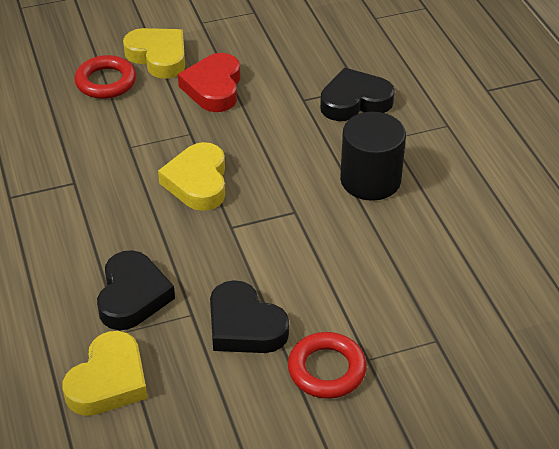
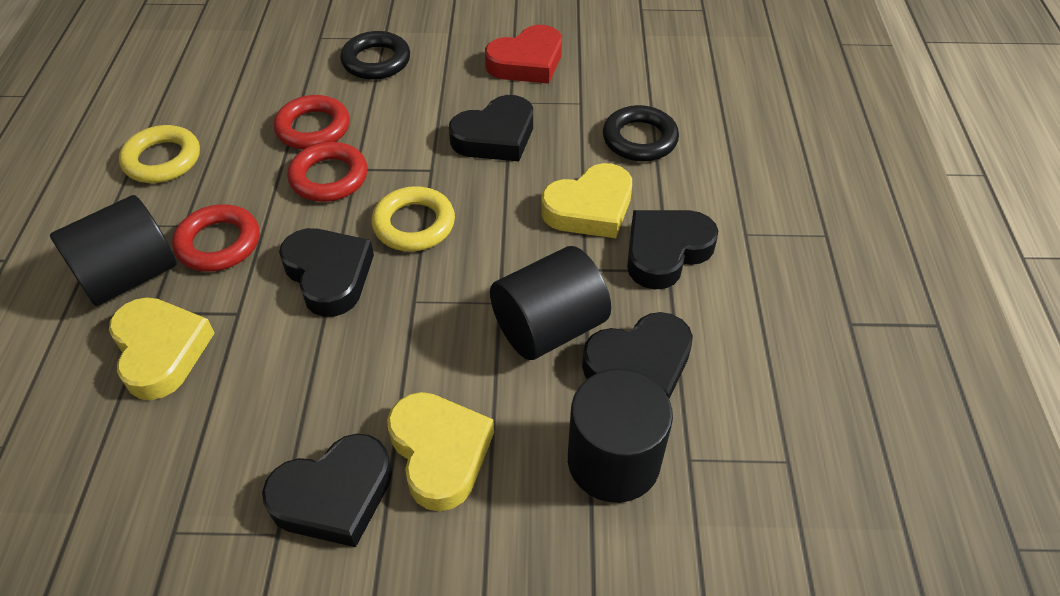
black cylinder: 1 -> 3
black heart: 3 -> 5
black ring: 0 -> 2
red ring: 2 -> 3
yellow ring: 0 -> 2

